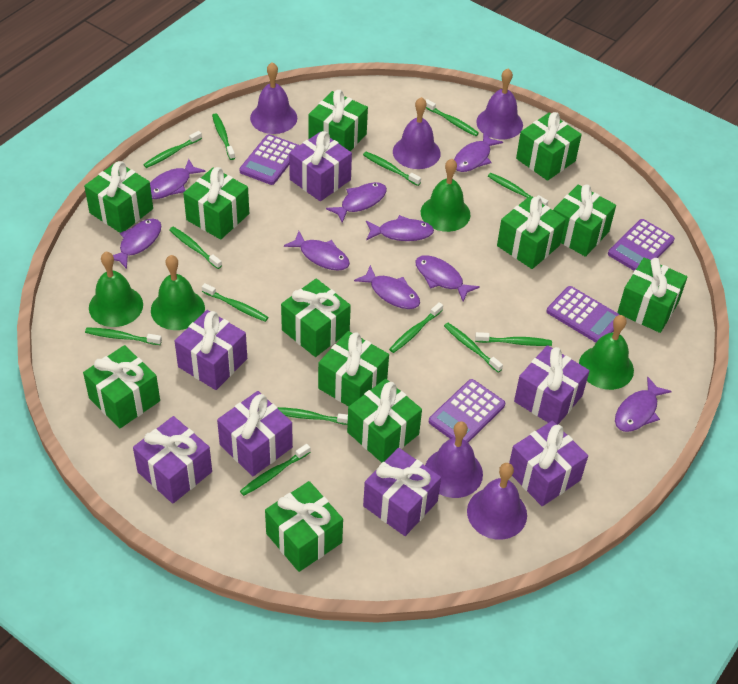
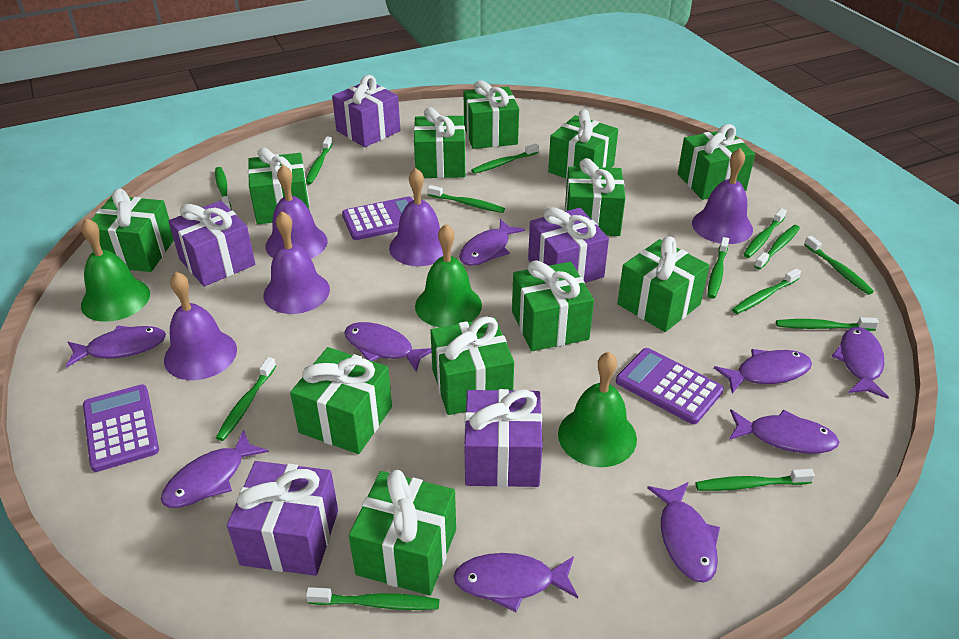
green bell: 4 -> 3
purple calculator: 4 -> 3
purple gift: 7 -> 5

